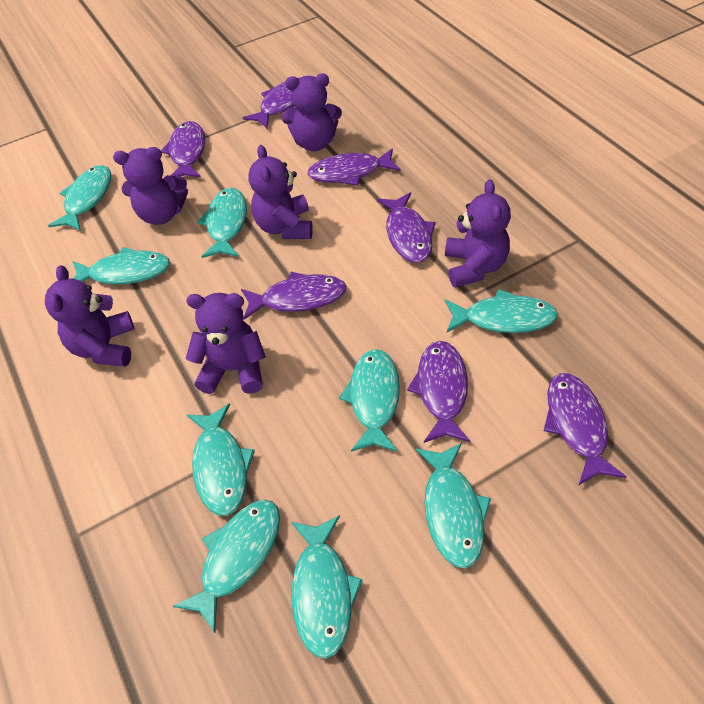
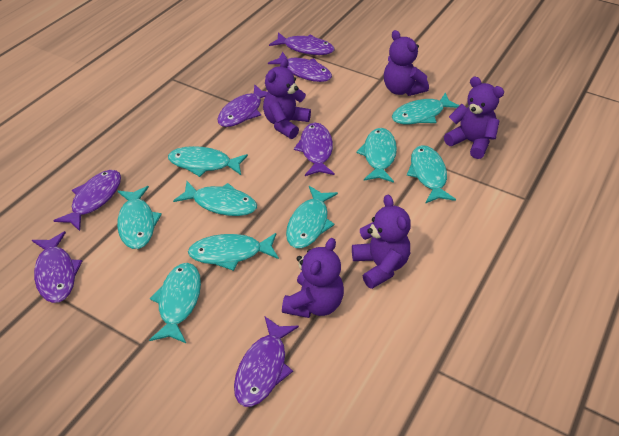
purple teddy bear: 6 -> 5

